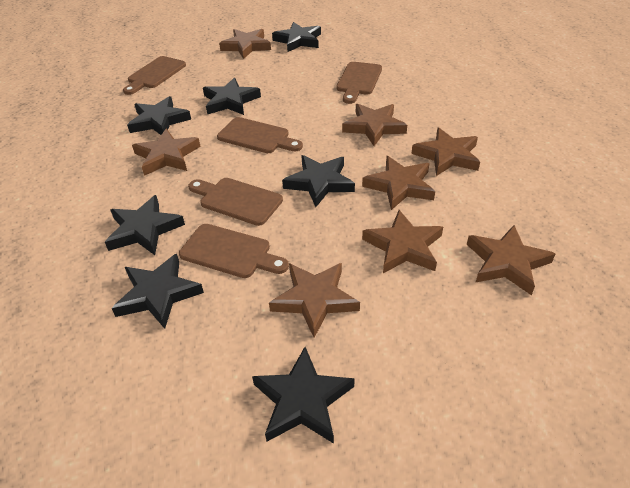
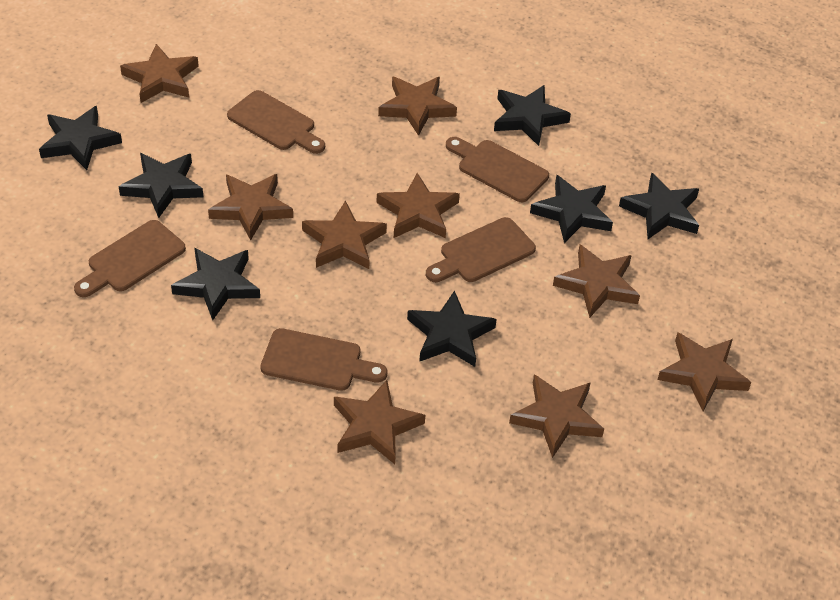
brown star: 8 -> 9

